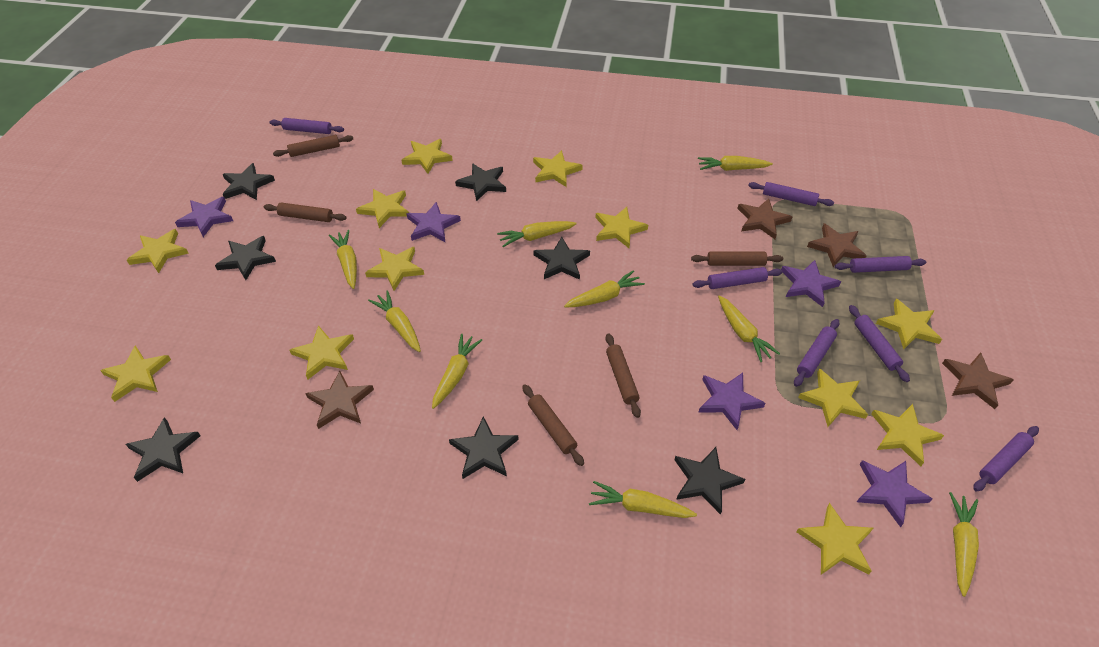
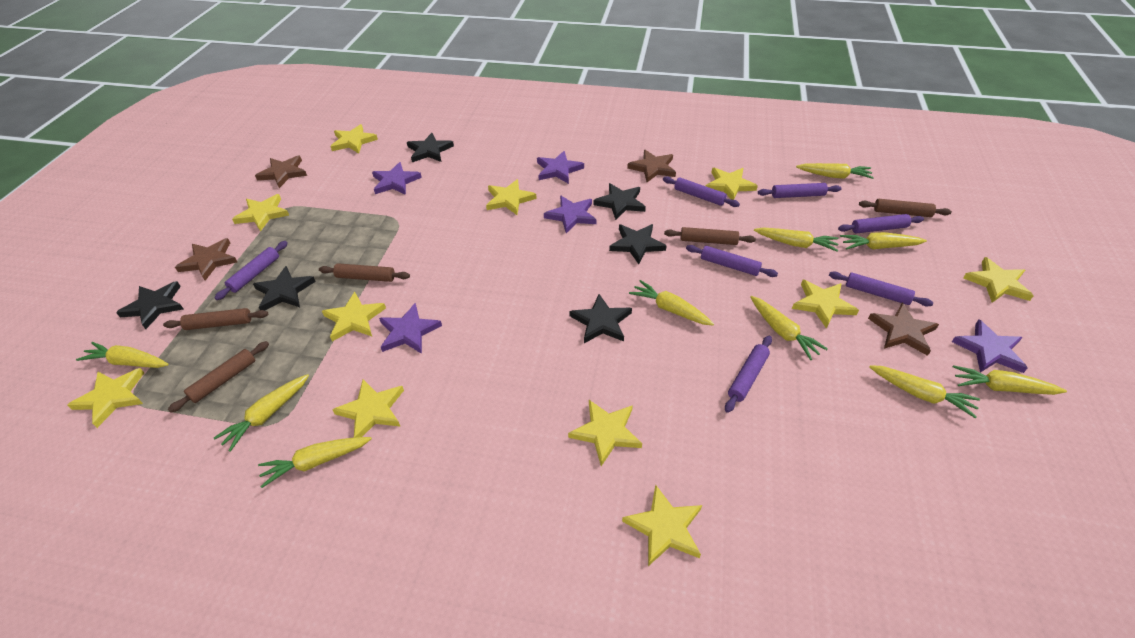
black star: 7 -> 6
yellow carrot: 9 -> 10
yellow star: 12 -> 11

